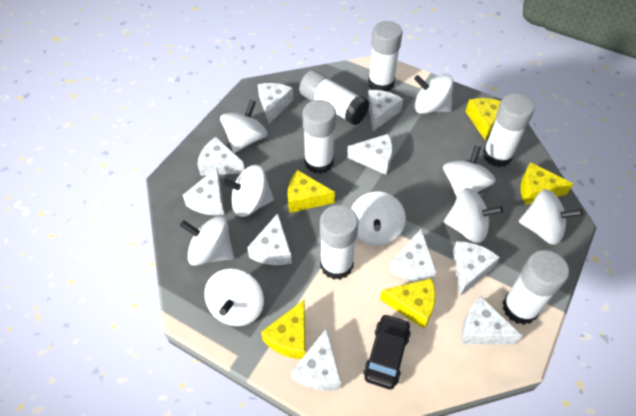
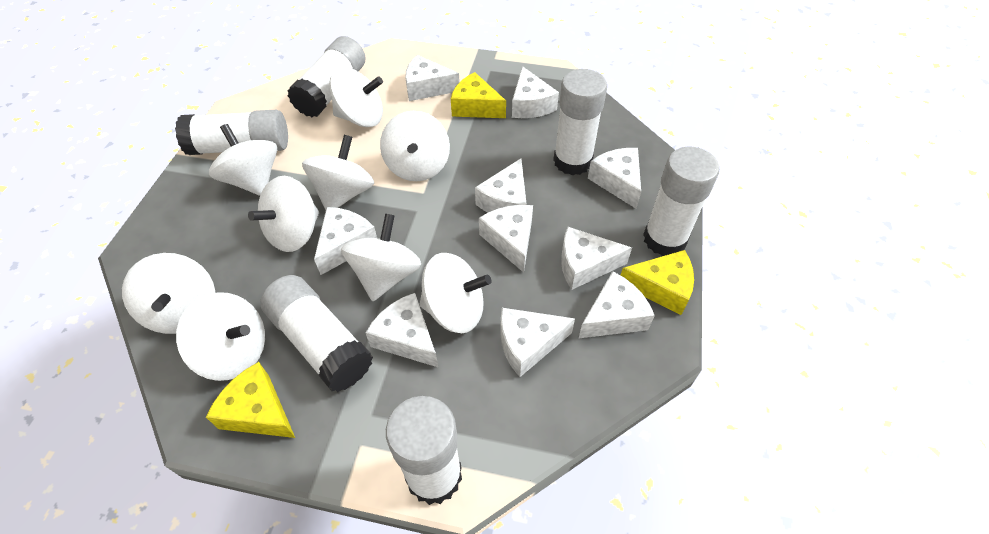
black car: 1 -> 0
yellow cheese: 5 -> 3

